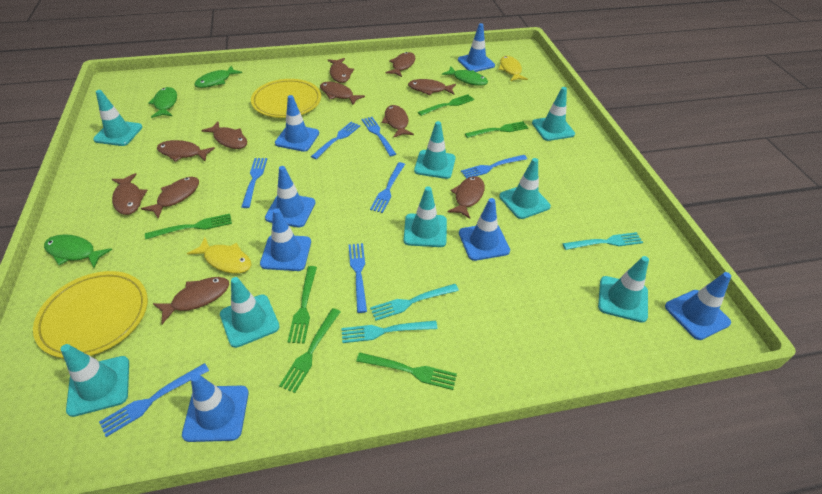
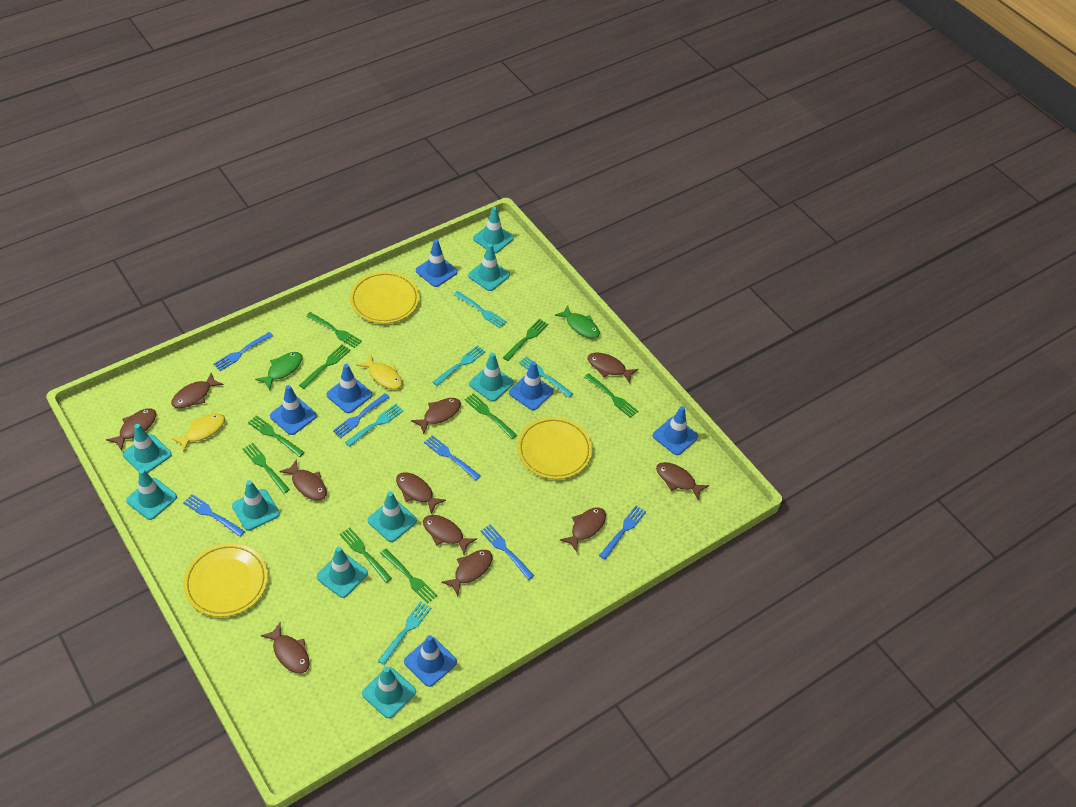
blue fork: 7 -> 6
blue traffic cone: 7 -> 6
green fish: 4 -> 2
green fork: 6 -> 9
turquoise fork: 3 -> 5
turquoise traffic cone: 8 -> 9
yellow plate: 2 -> 3

